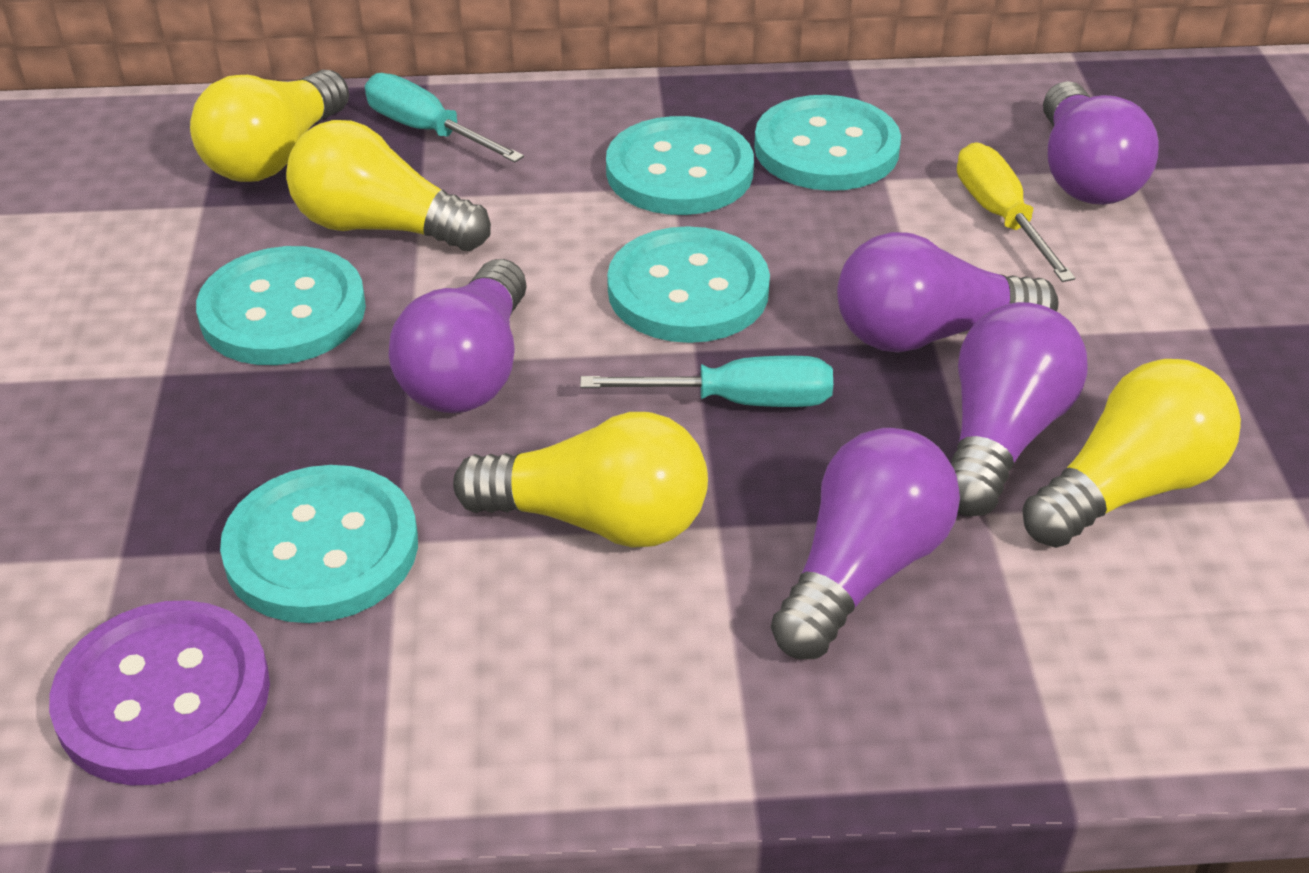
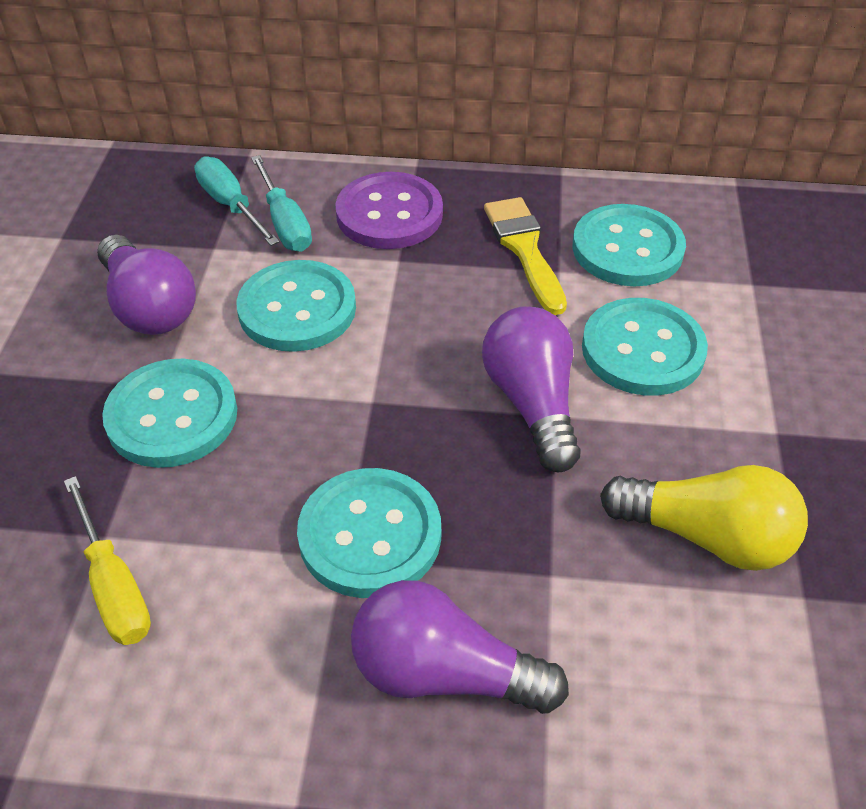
purple light bulb: 5 -> 3
yellow brush: 0 -> 1
yellow light bulb: 4 -> 1

